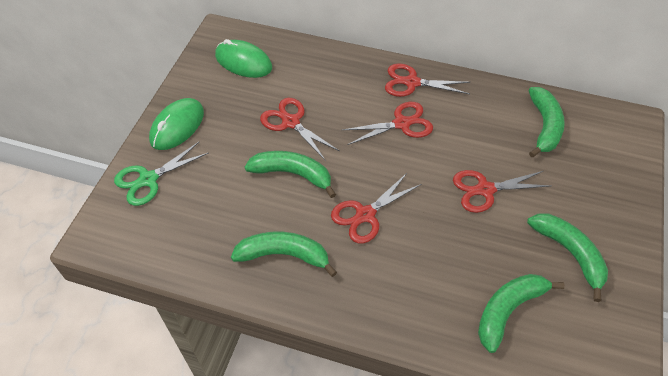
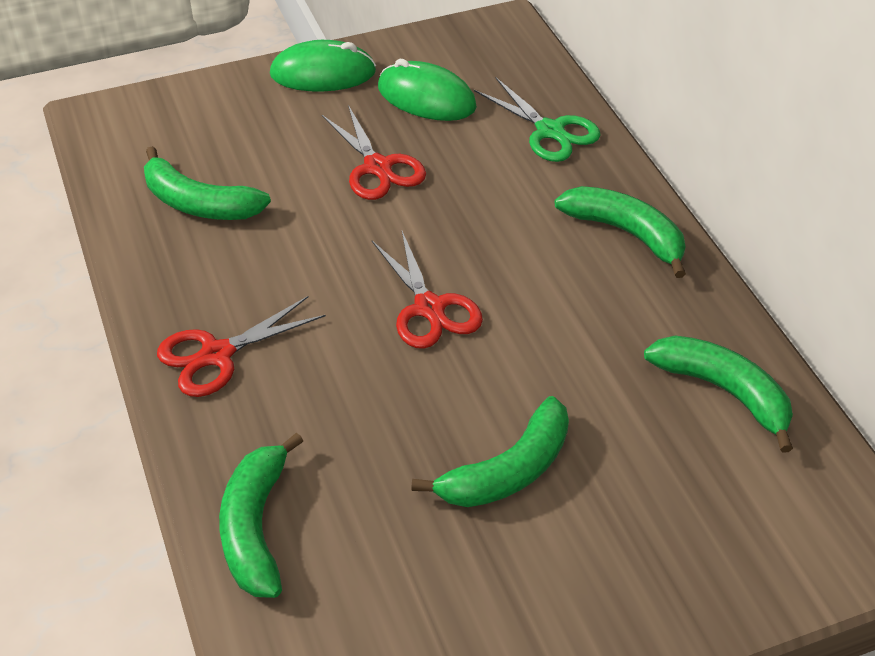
red scissors: 5 -> 3

